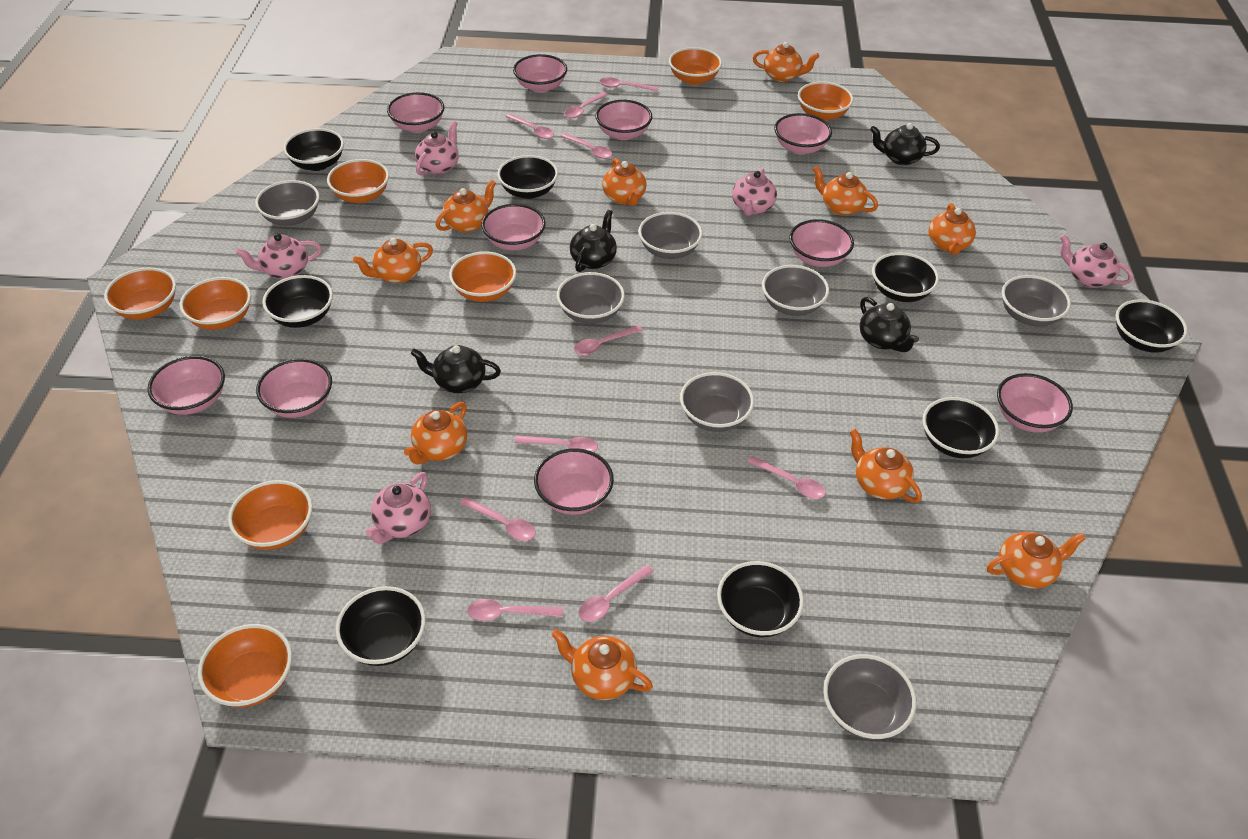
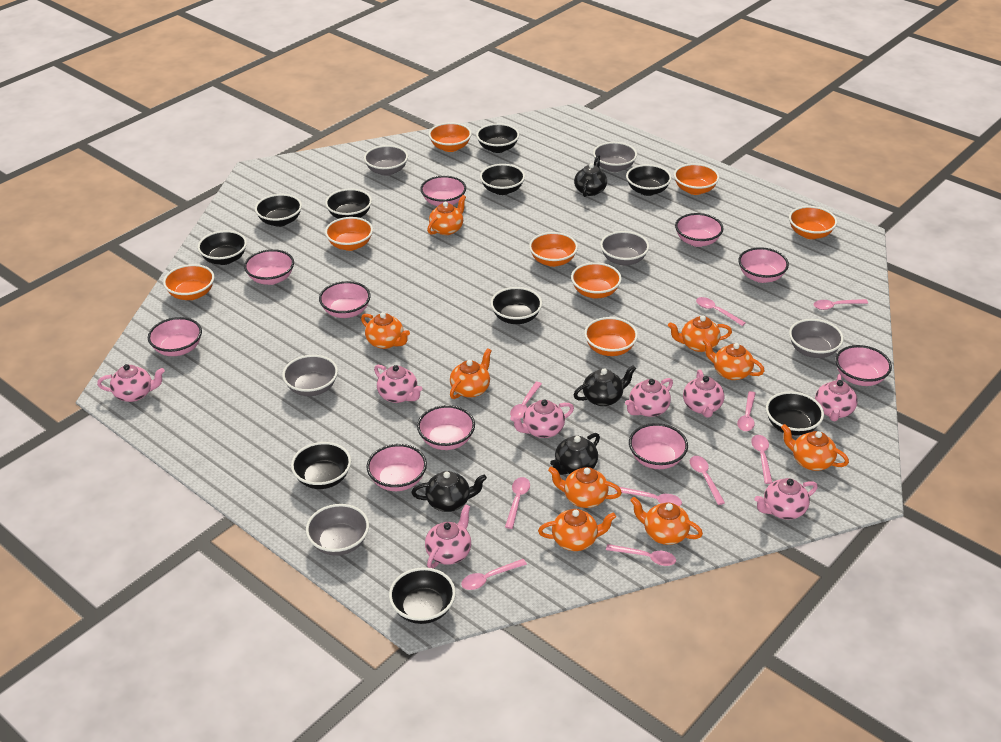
black bowl: 8 -> 10
grey bowl: 7 -> 6
orange teapot: 10 -> 9
pink teapot: 5 -> 8

